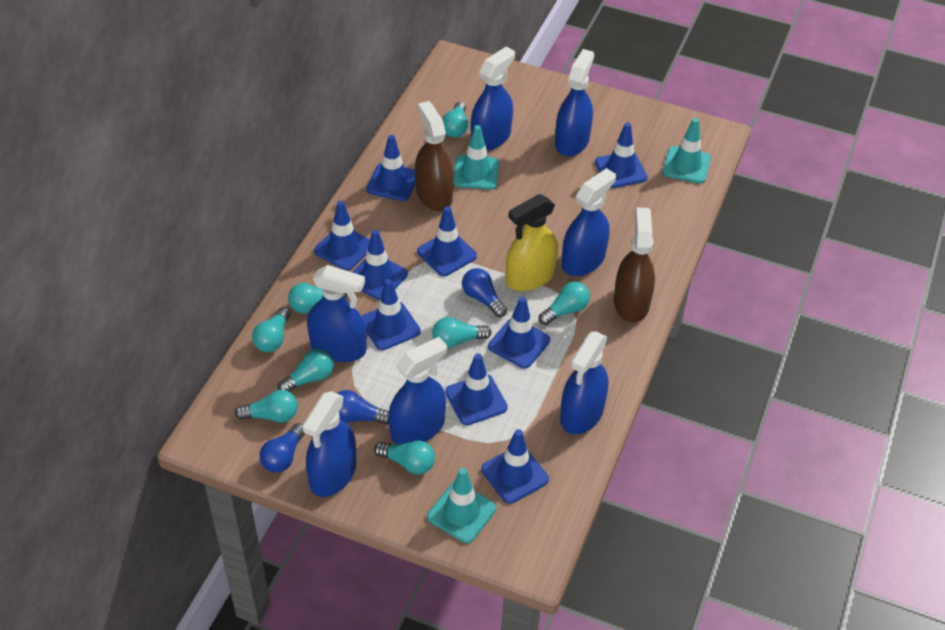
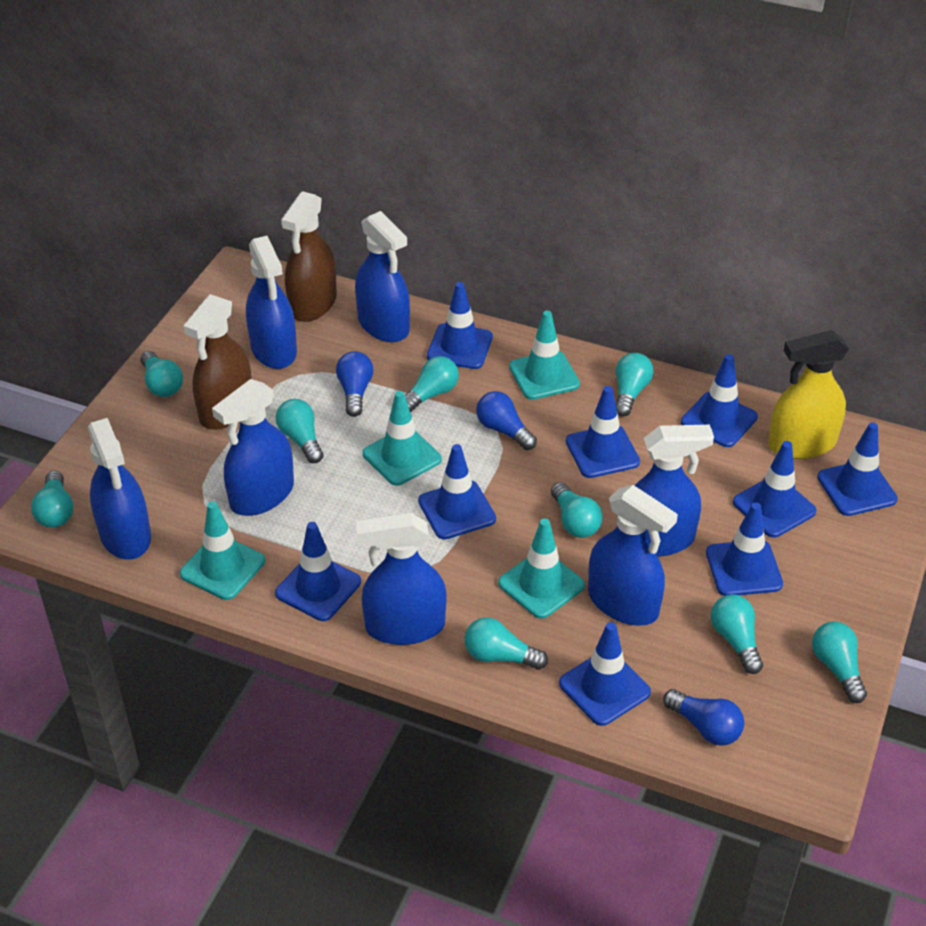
turquoise light bulb: 8 -> 9
turquoise traffic cone: 3 -> 4

